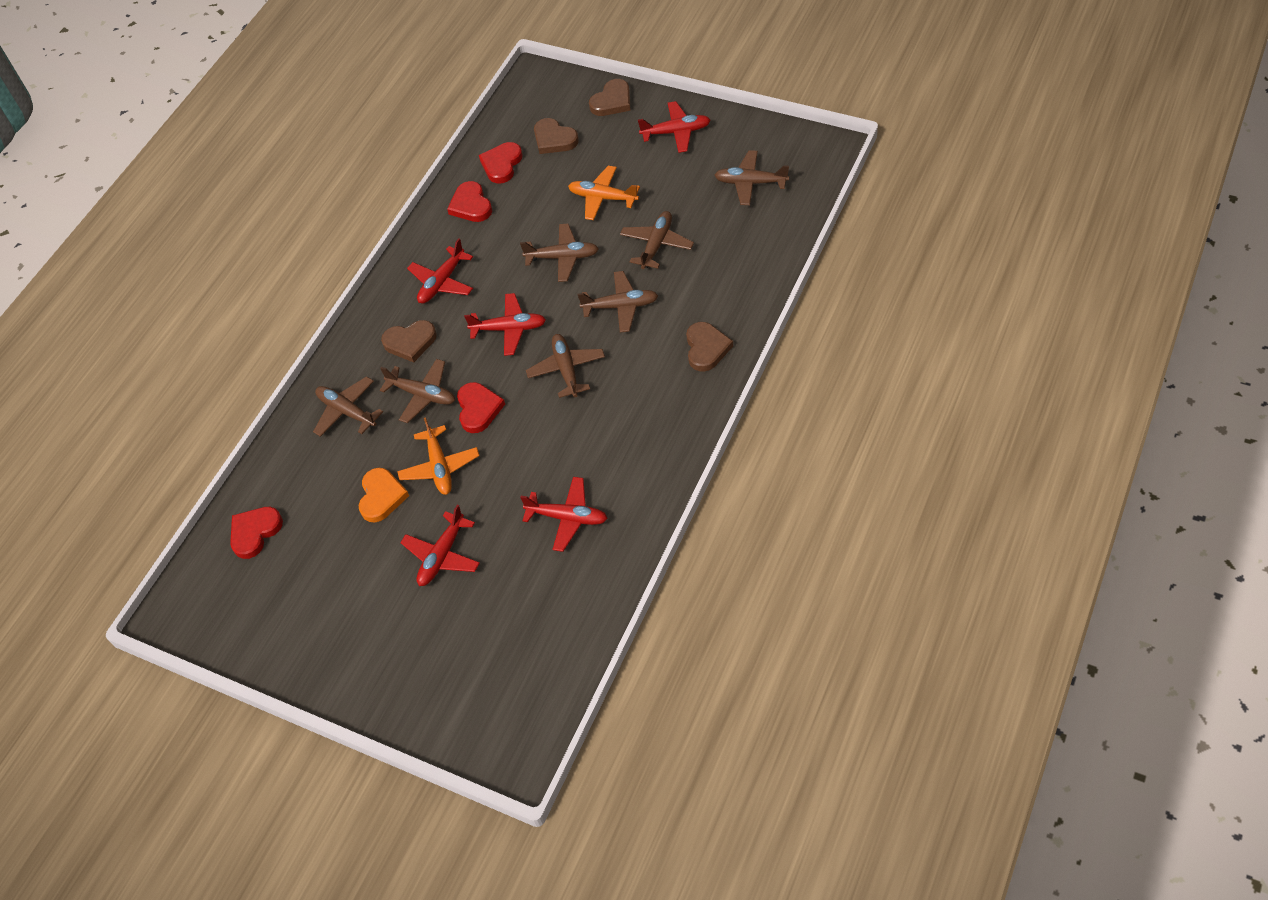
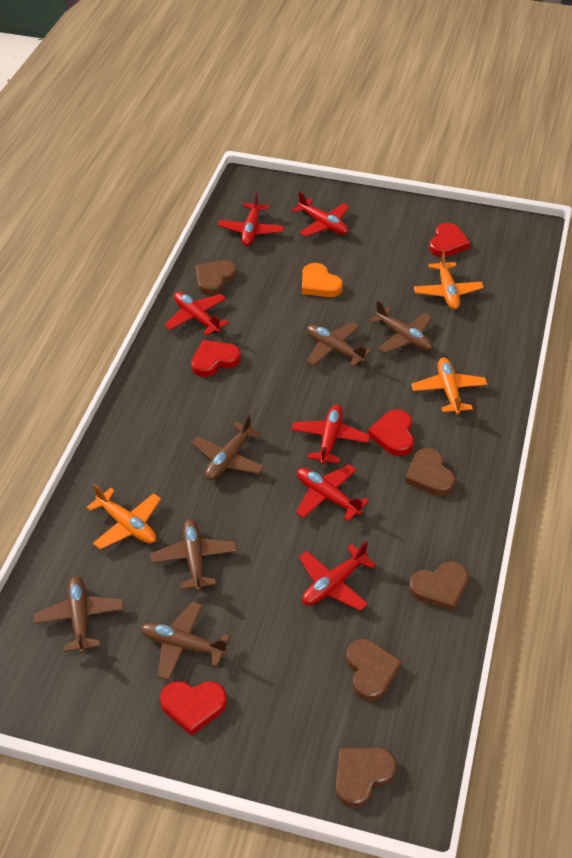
brown heart: 4 -> 5
brown plane: 7 -> 6
orange plane: 2 -> 3
red plane: 5 -> 6

